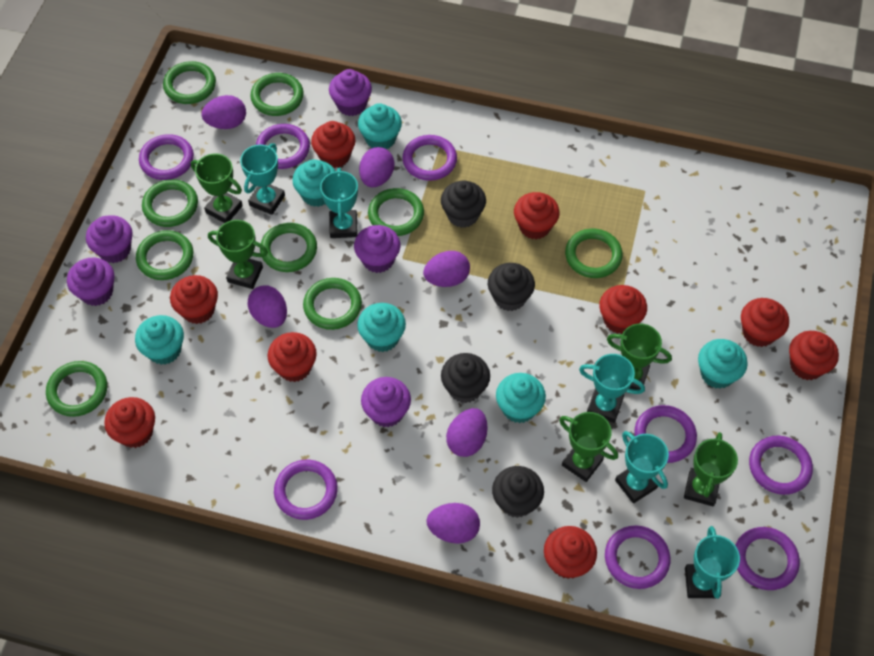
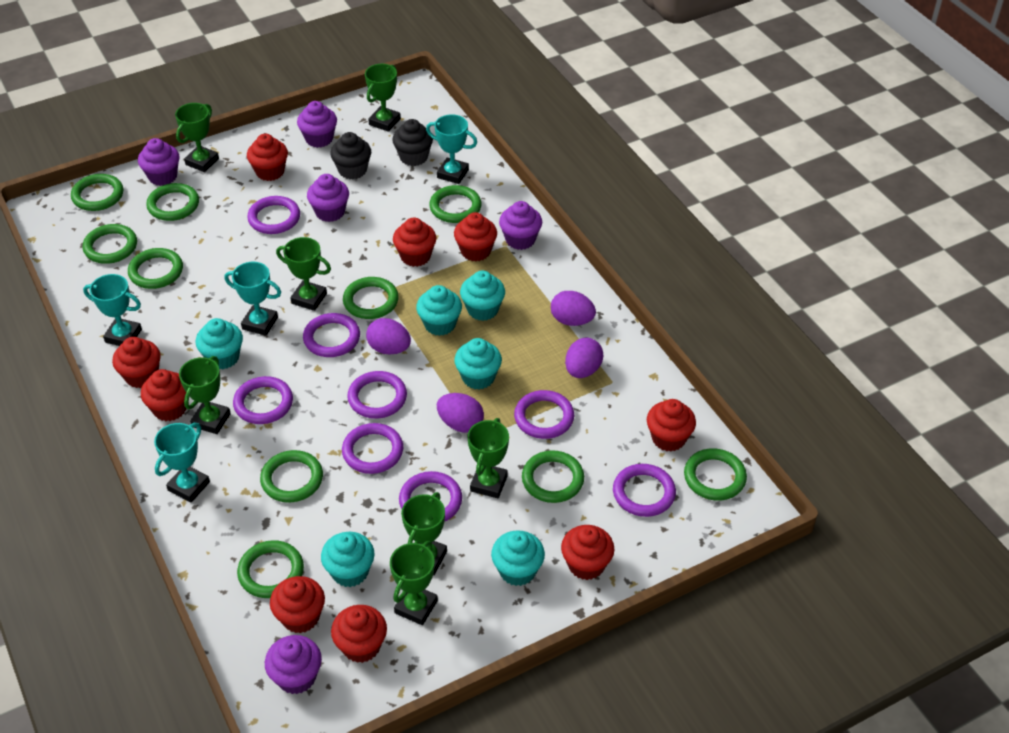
black cupcake: 4 -> 2
green ring: 9 -> 10
green trophy: 5 -> 7
purple egg: 6 -> 4
turquoise trophy: 5 -> 4

